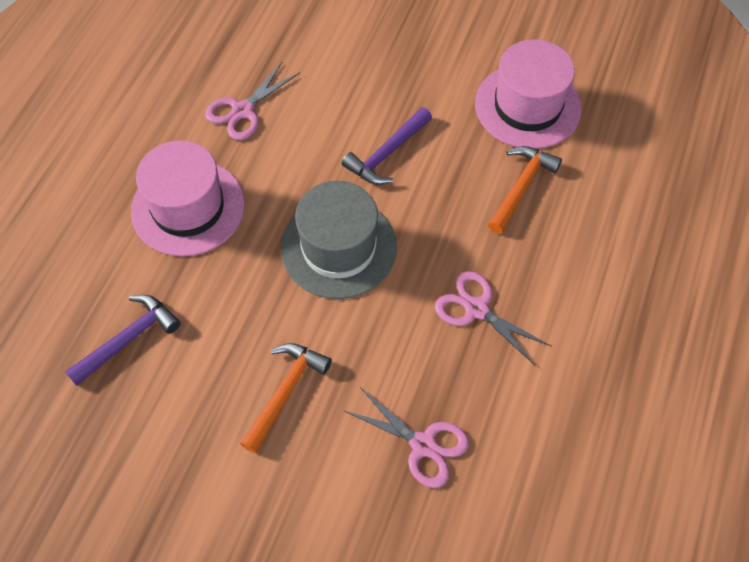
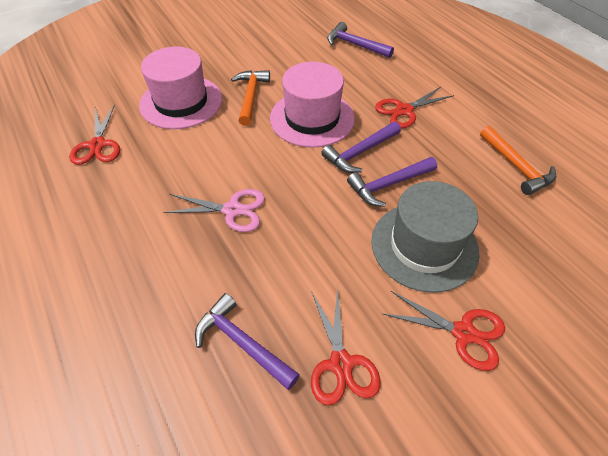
pink scissors: 3 -> 1
purple hammer: 2 -> 4
red scissors: 0 -> 4

